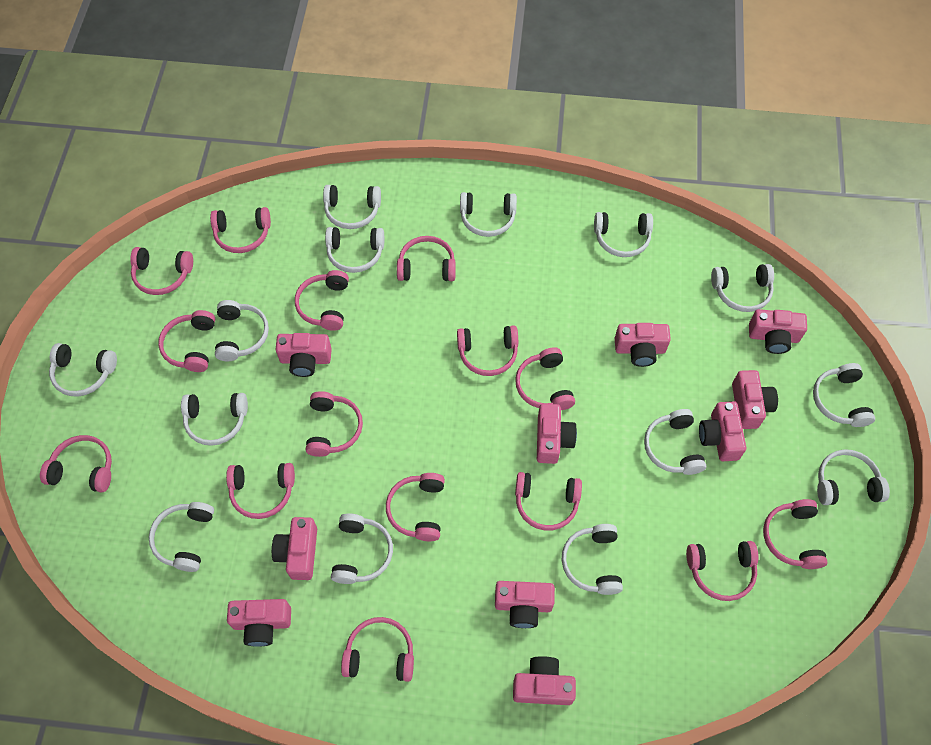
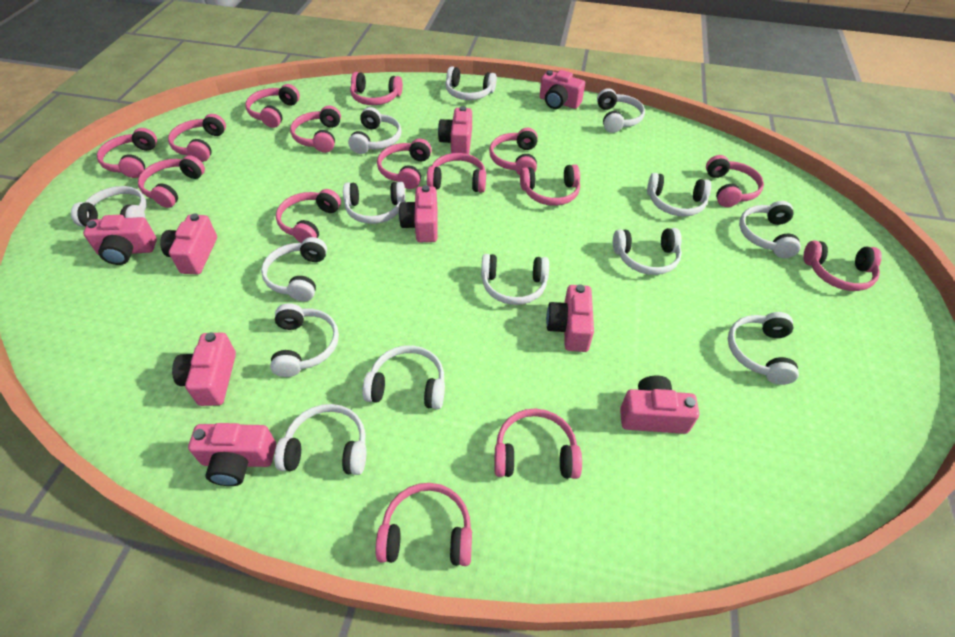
pink camera: 10 -> 9

